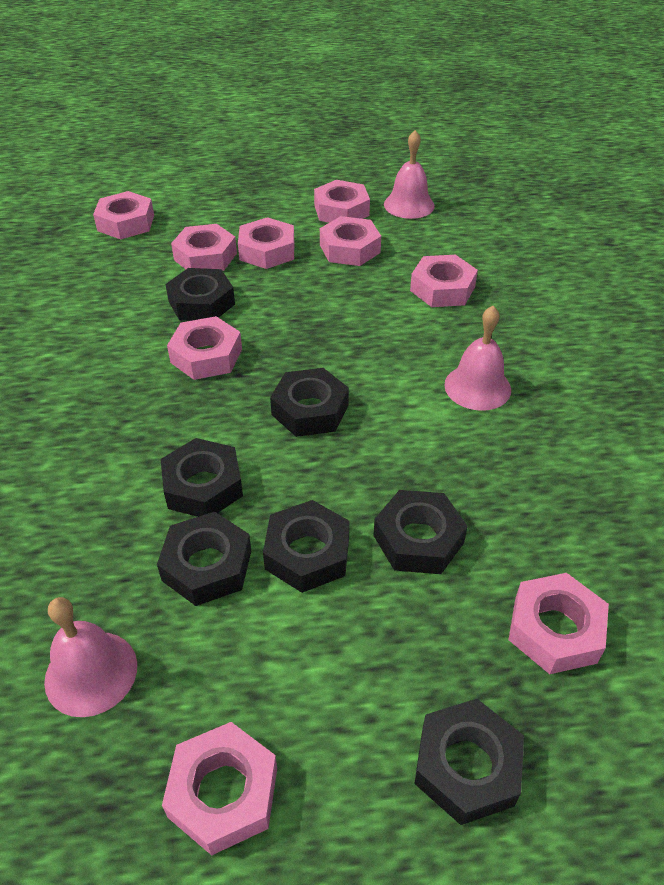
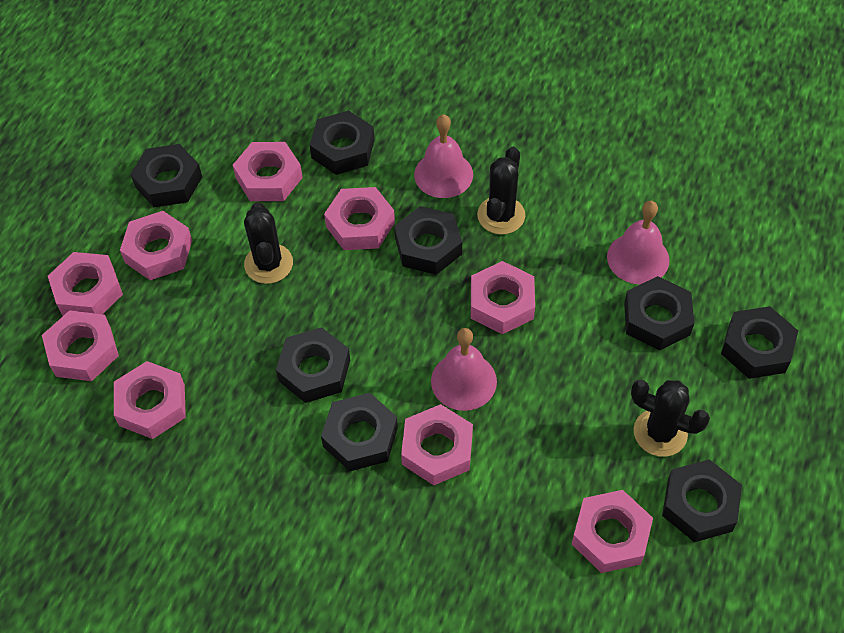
black cactus: 0 -> 3
black nut: 7 -> 8

